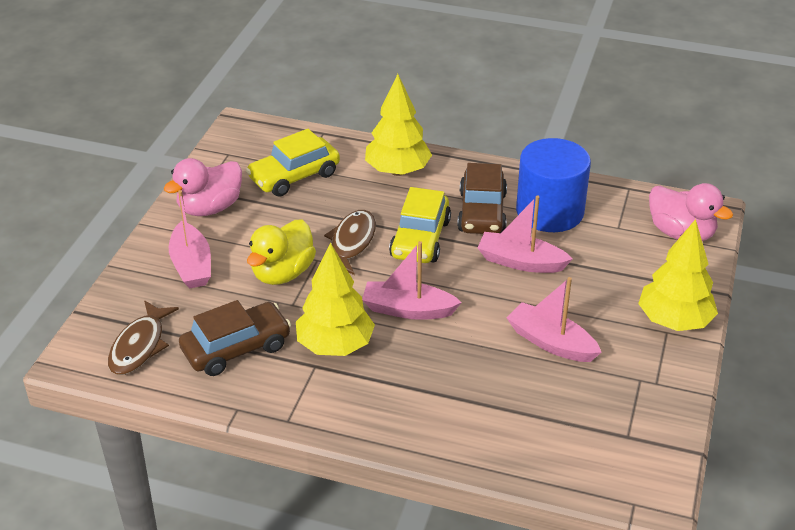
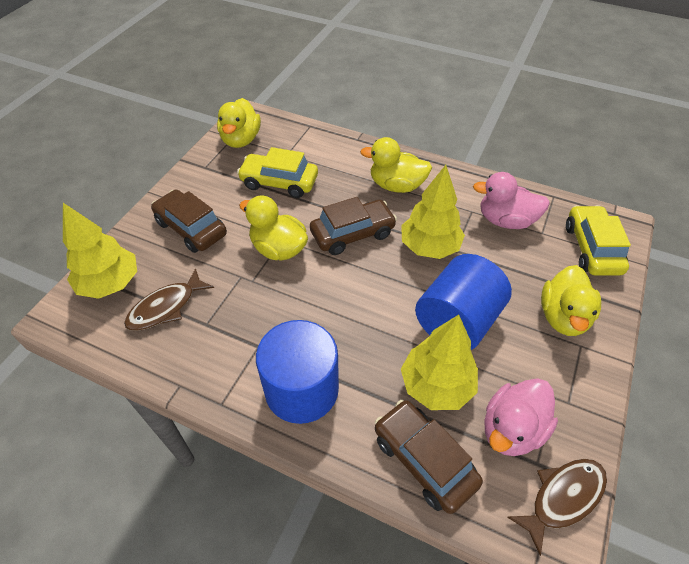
blue cylinder: 1 -> 2
brown car: 2 -> 3
pink boat: 4 -> 0
yellow duck: 1 -> 4

